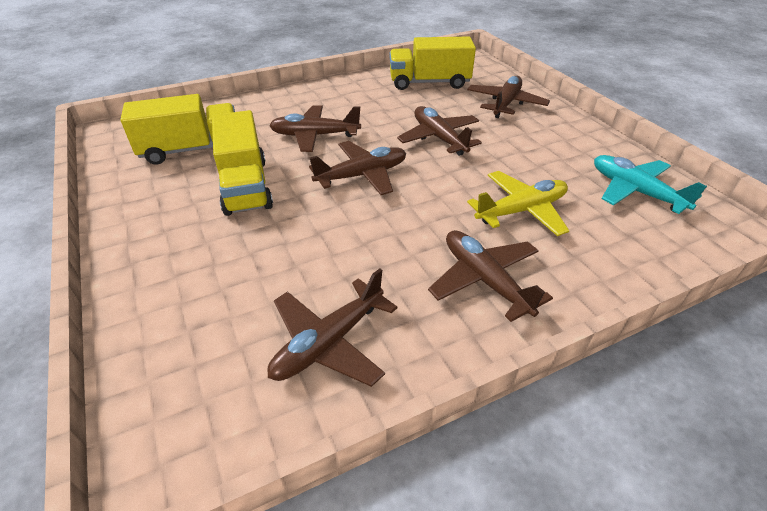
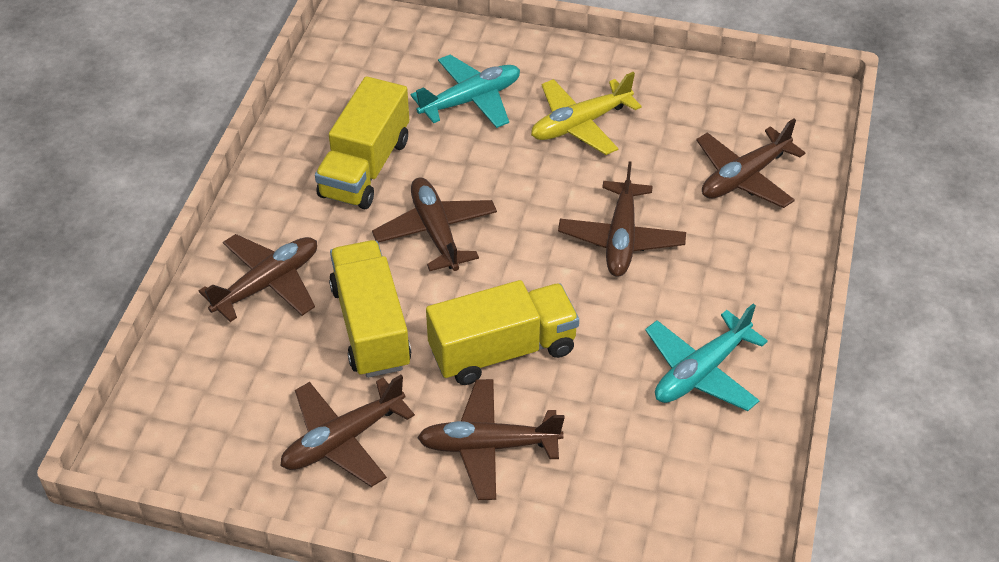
turquoise plane: 1 -> 2

